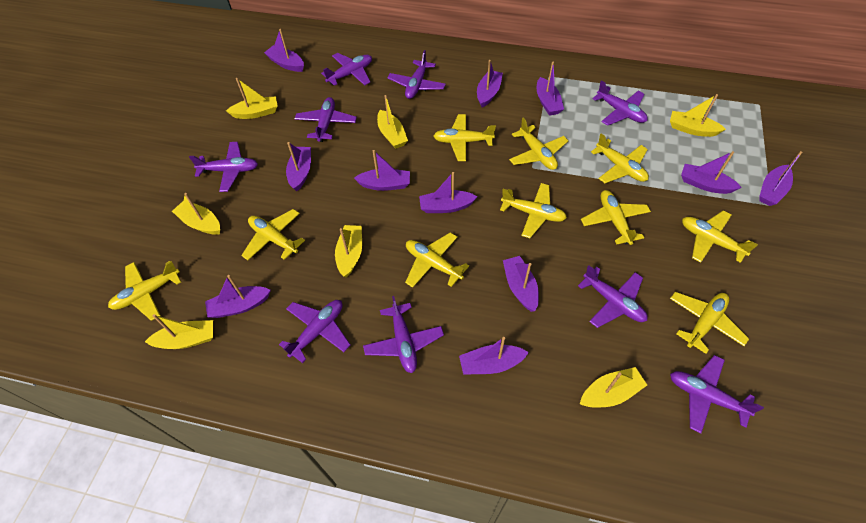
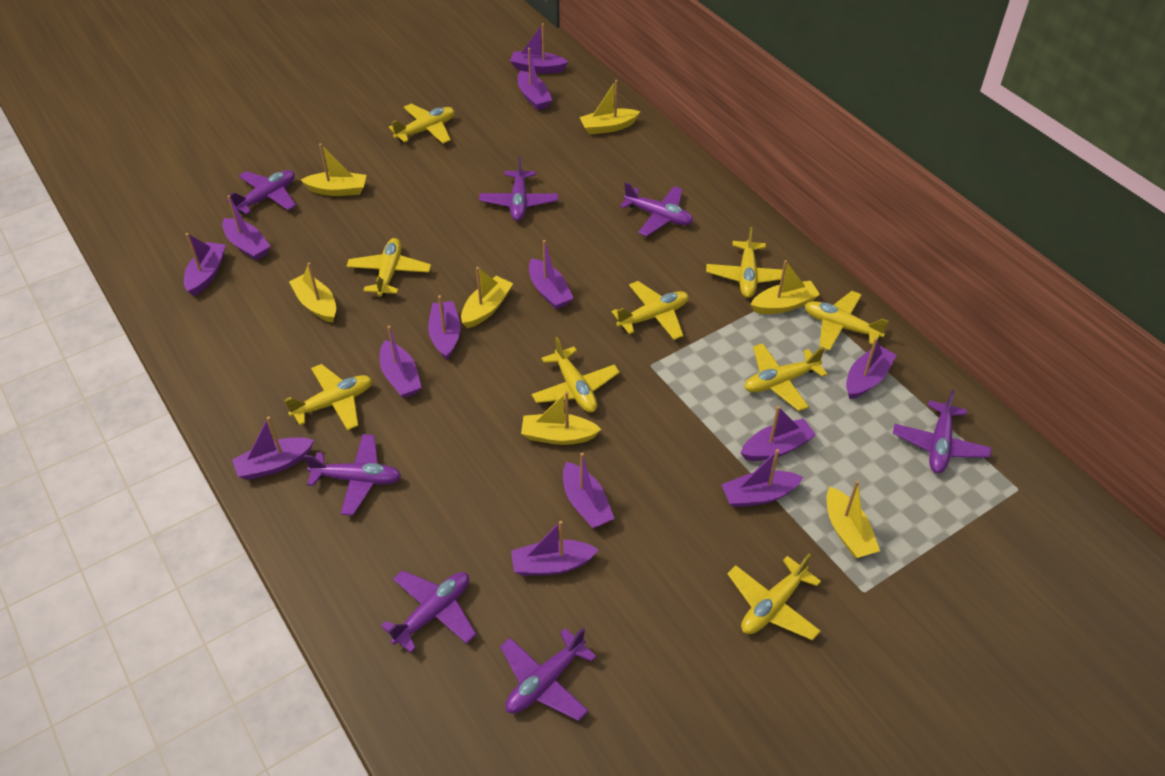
purple boat: 11 -> 13
purple plane: 9 -> 7
yellow plane: 10 -> 9

